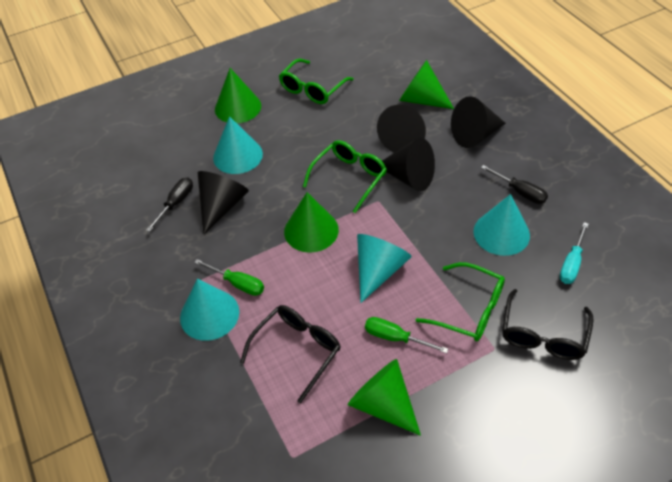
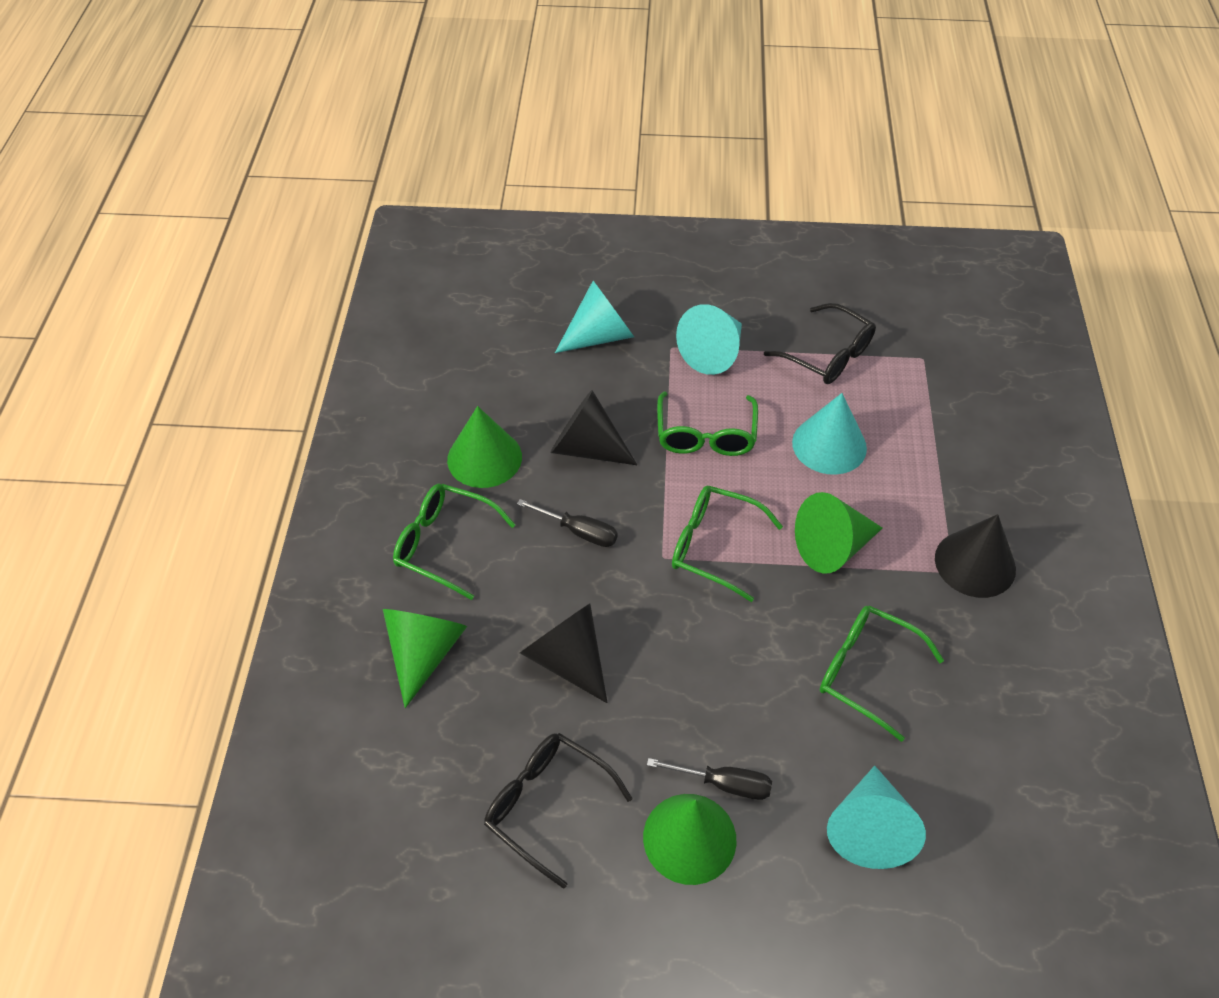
black cone: 4 -> 3
green glasses: 3 -> 4
green screwdriver: 2 -> 0
turquoise screwdriver: 1 -> 0

